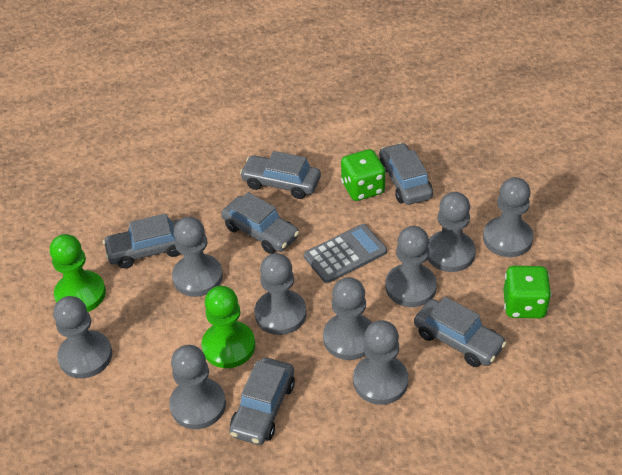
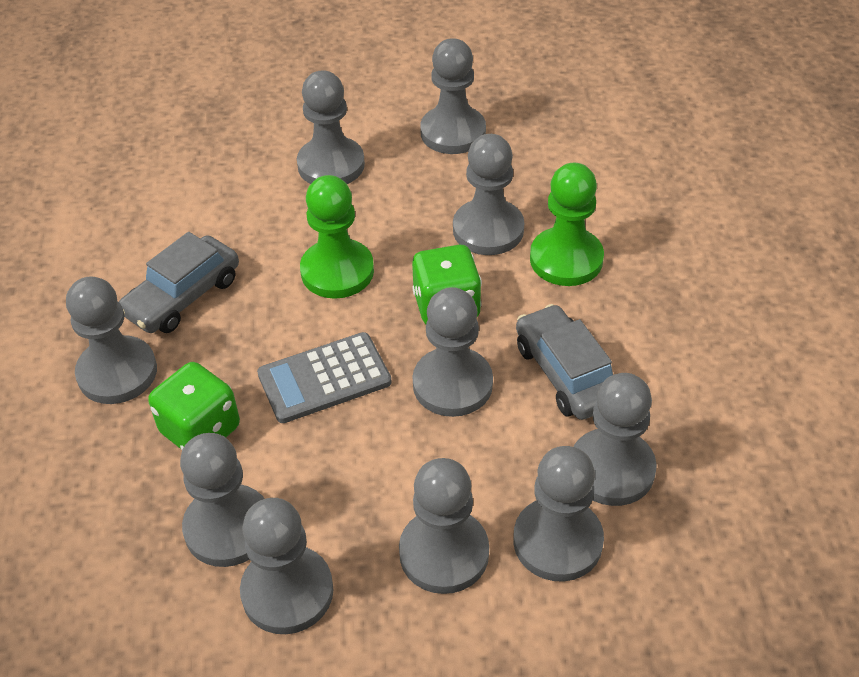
grey car: 6 -> 2
grey pawn: 9 -> 10

